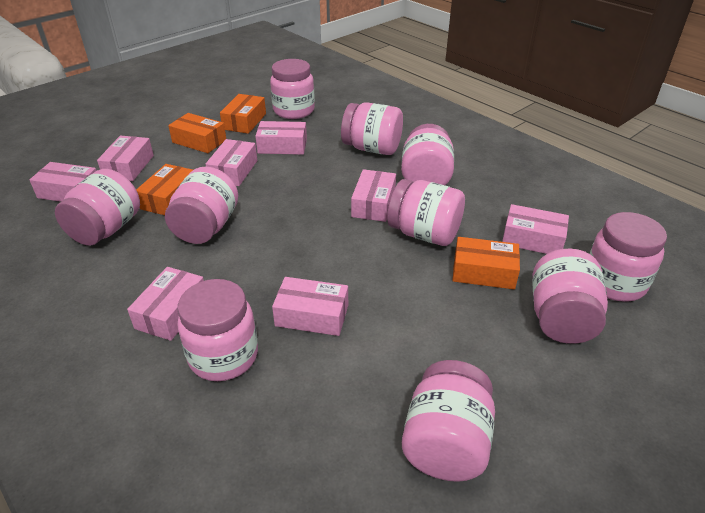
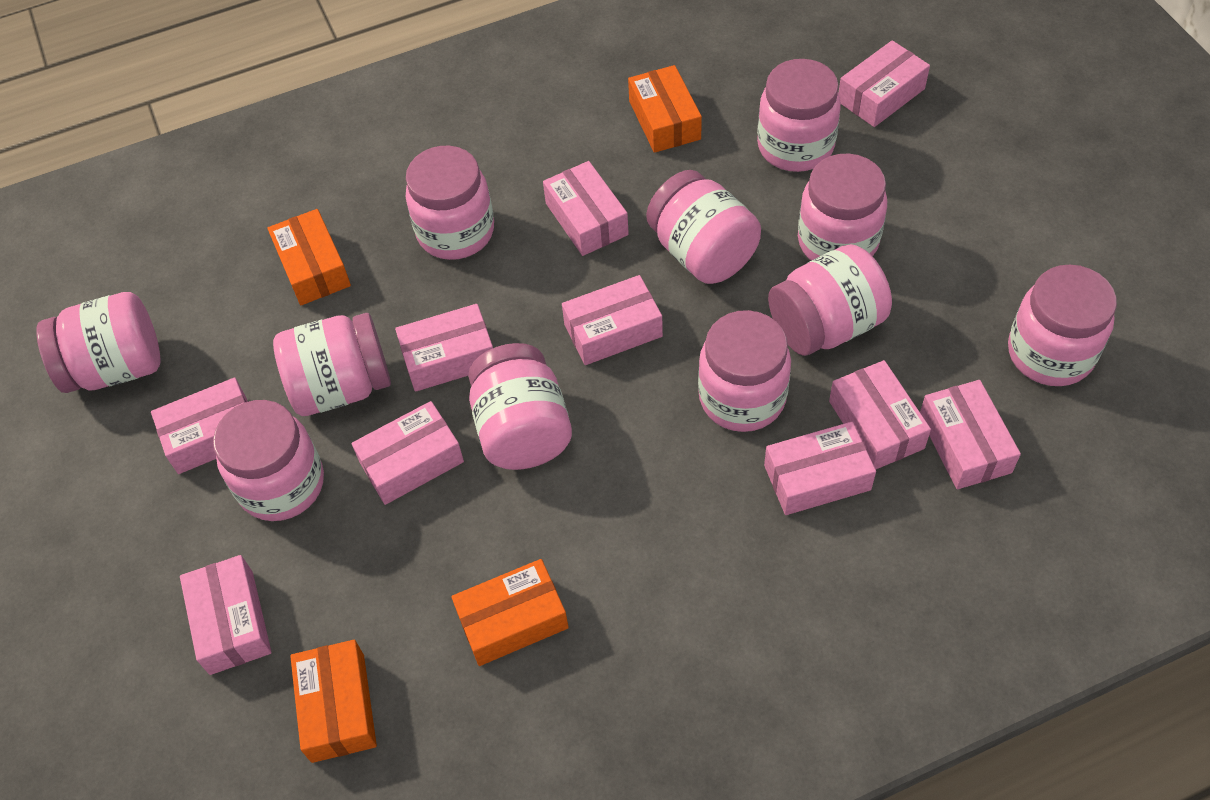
pink box: 8 -> 10
pink jar: 10 -> 11

